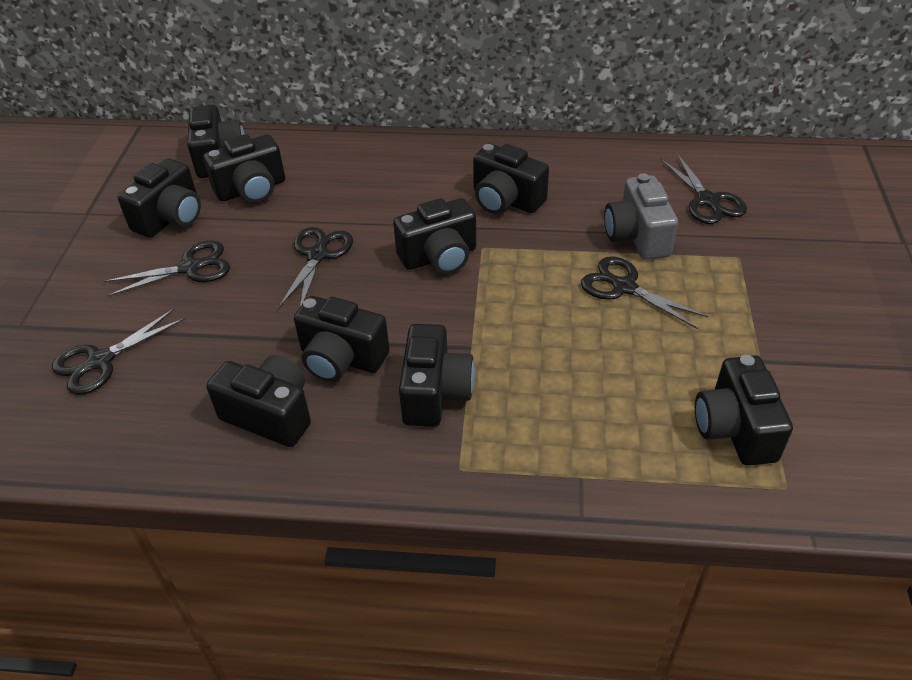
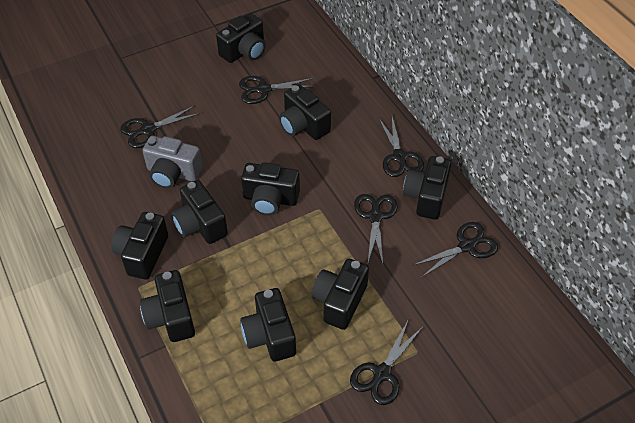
black scissors: 5 -> 6

